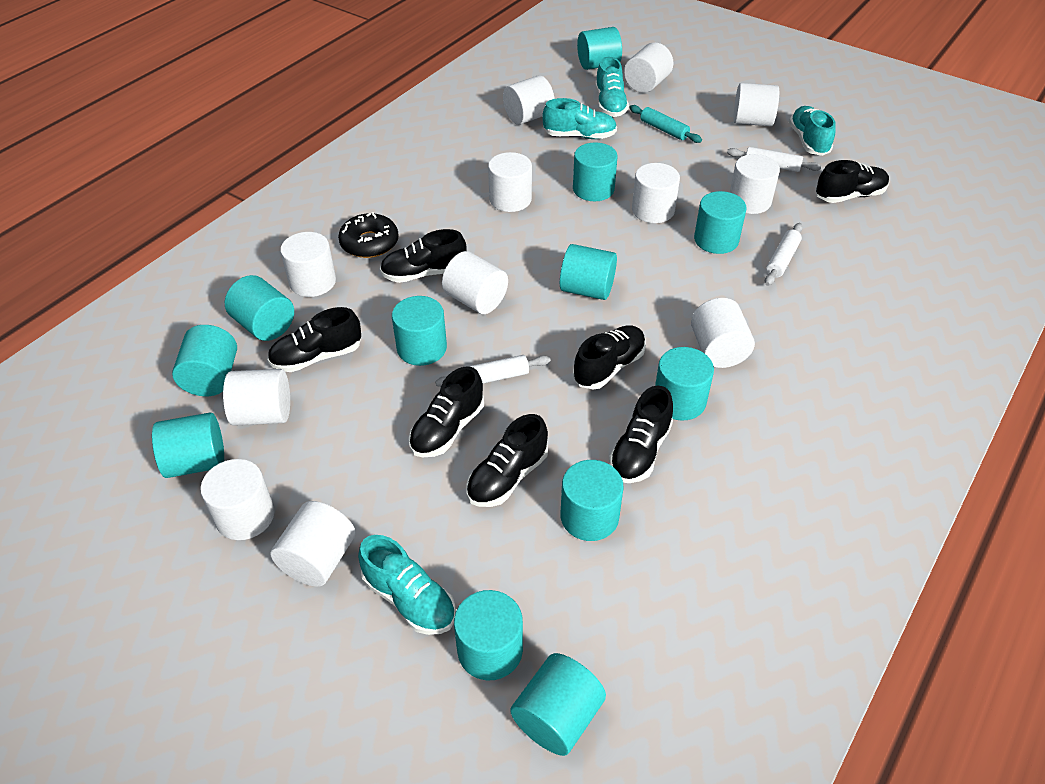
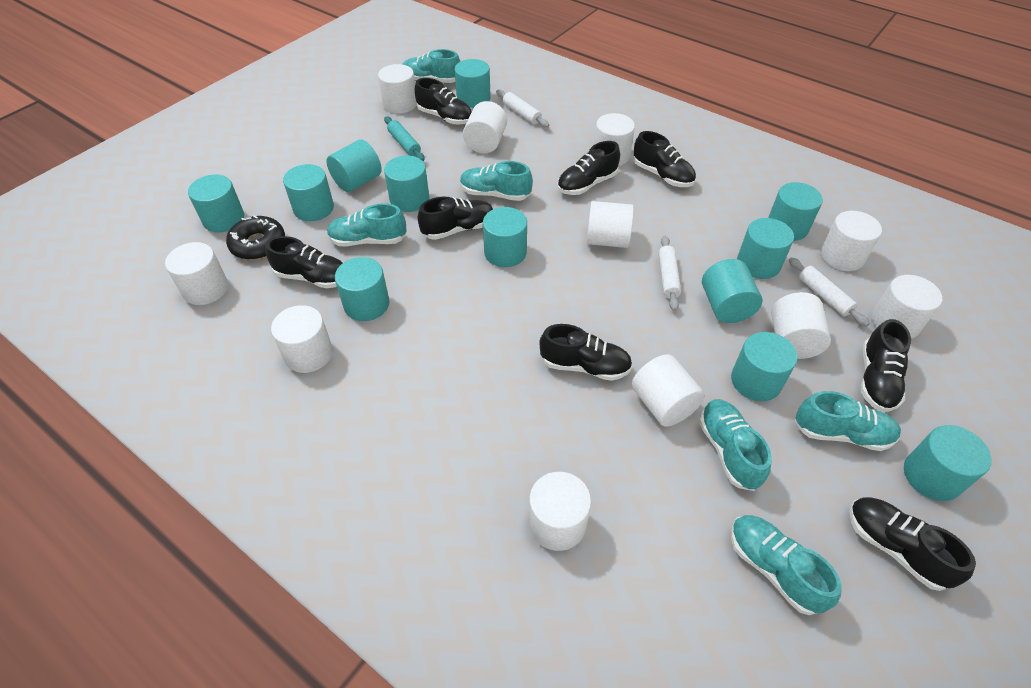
black shoe: 7 -> 8
turquoise shoe: 4 -> 6
white cylinder: 12 -> 11

